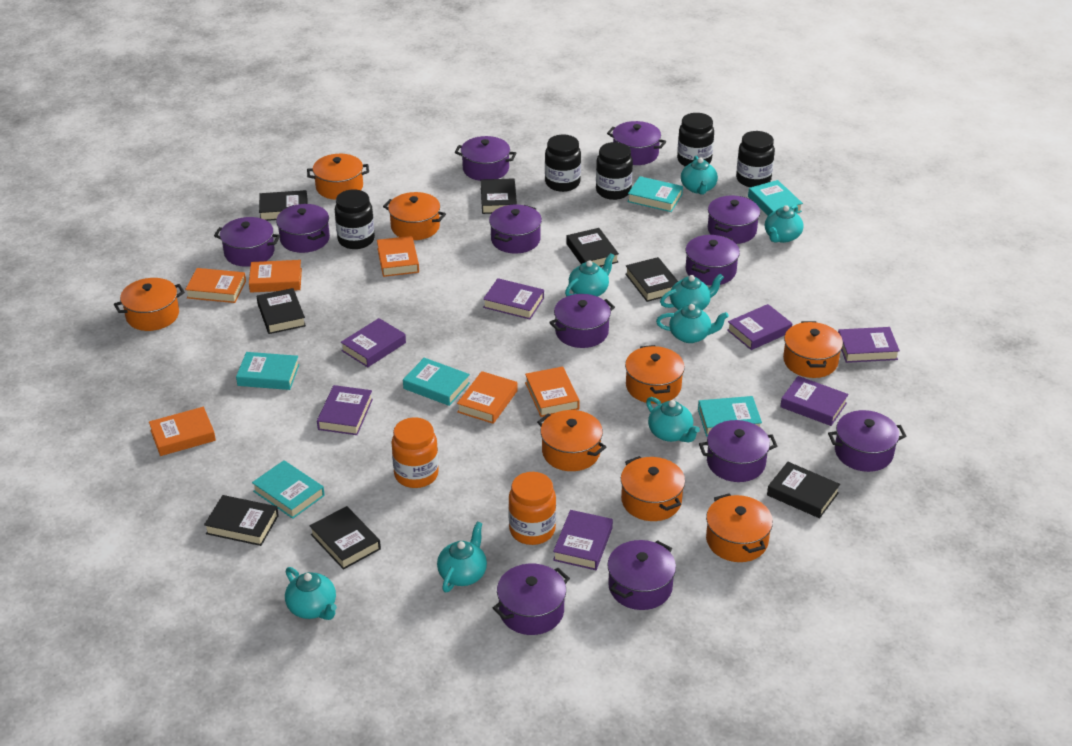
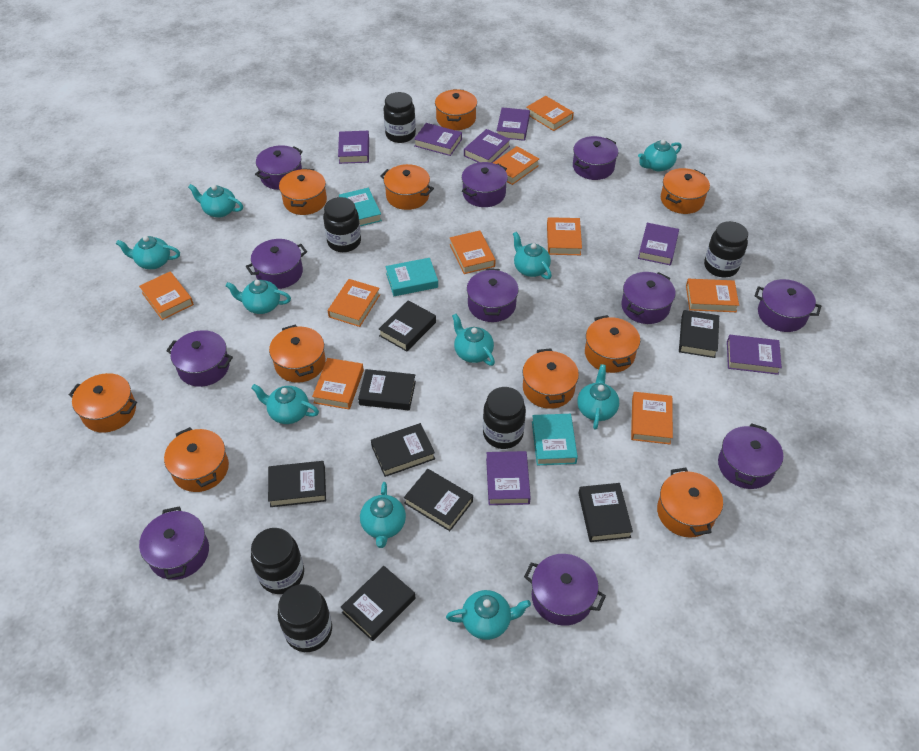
black jar: 5 -> 6
orange book: 6 -> 9
orange jar: 2 -> 0
orange pot: 8 -> 10
purple pot: 12 -> 11
turquoise book: 6 -> 3
turquoise teapot: 8 -> 10

